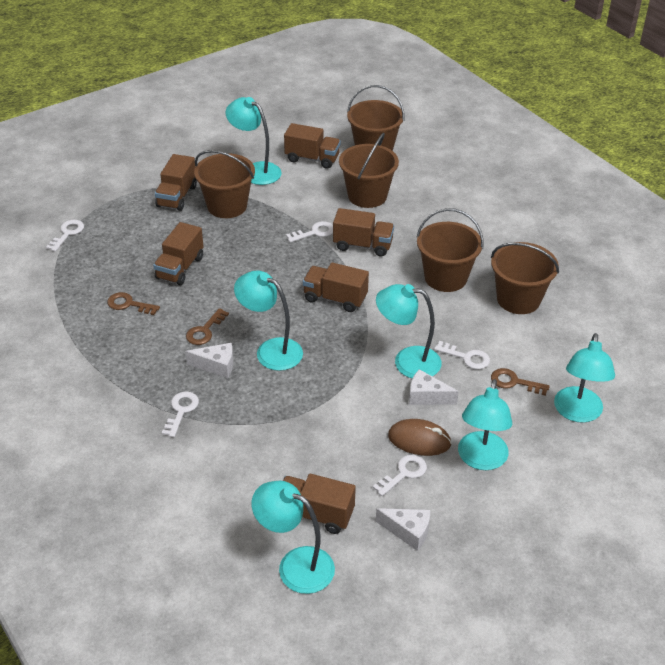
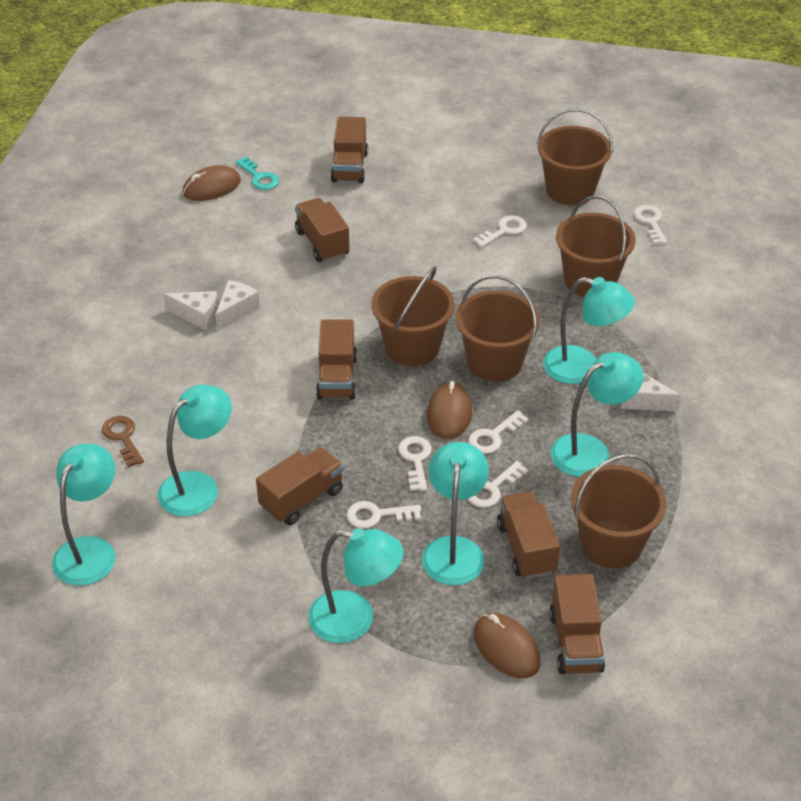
brown key: 3 -> 1
brown mouse: 1 -> 3
turquoise key: 0 -> 1
white key: 5 -> 6

